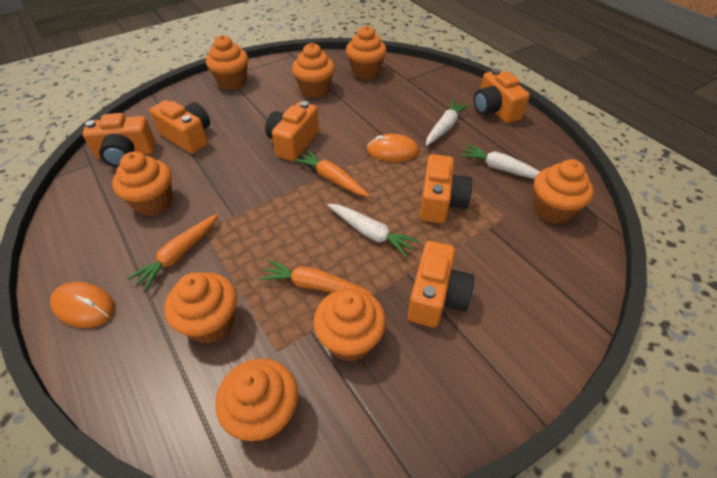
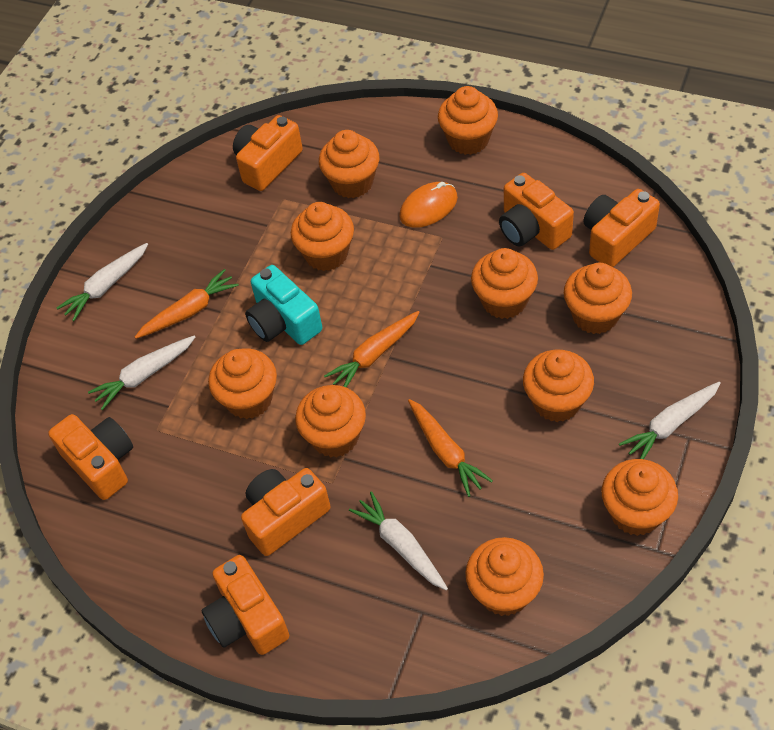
orange cupcake: 8 -> 10
orange mouse: 2 -> 1
turquoise camera: 0 -> 1
white carrot: 3 -> 4

